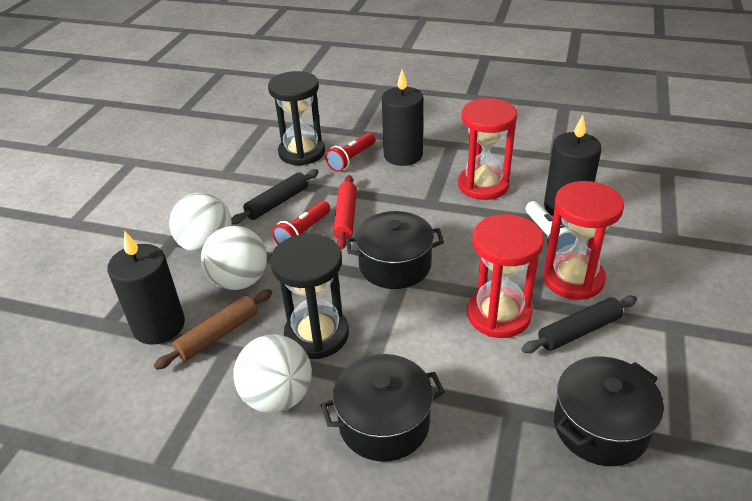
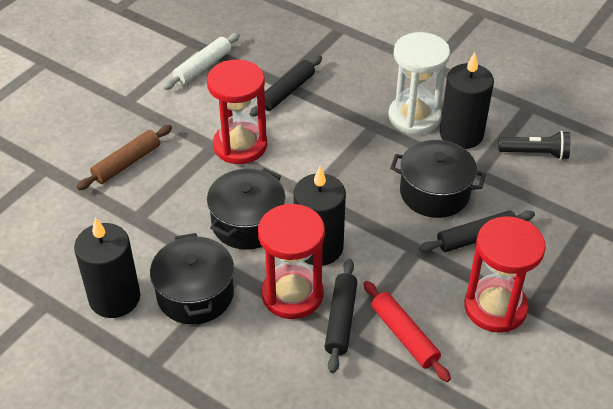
black flashlight: 0 -> 1
black hourglass: 2 -> 0
black rolling pin: 2 -> 3
red flashlight: 2 -> 0
white ball: 3 -> 0
white flashlight: 1 -> 0
white hourglass: 0 -> 1
white rolling pin: 0 -> 1

